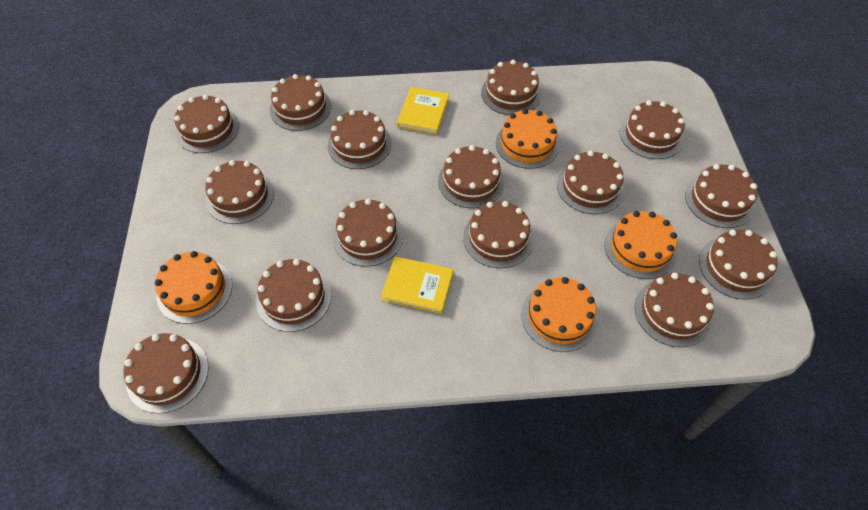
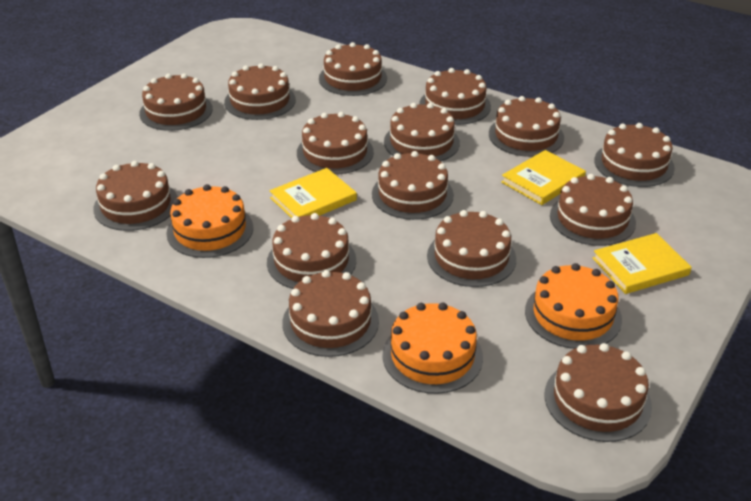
orange cake: 4 -> 3
yellow book: 2 -> 3

